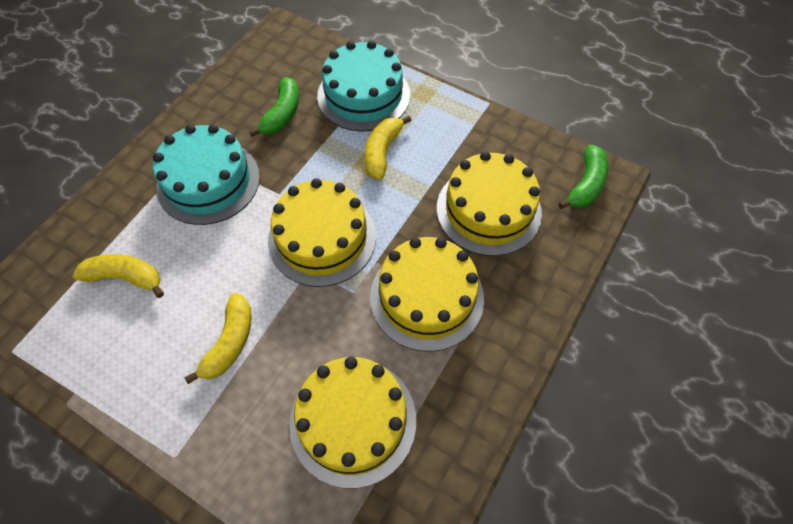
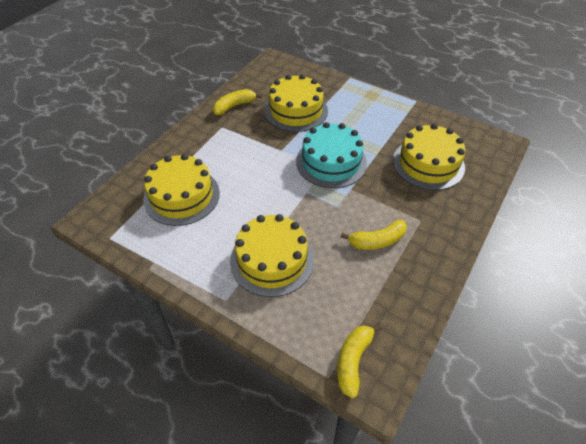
green banana: 2 -> 0
turquoise cake: 2 -> 1

